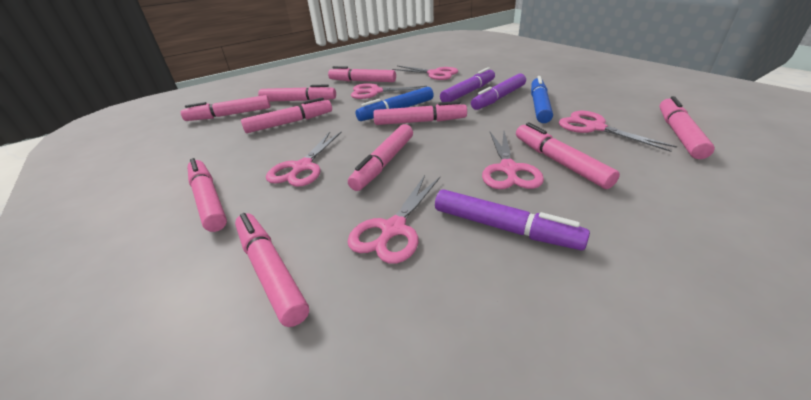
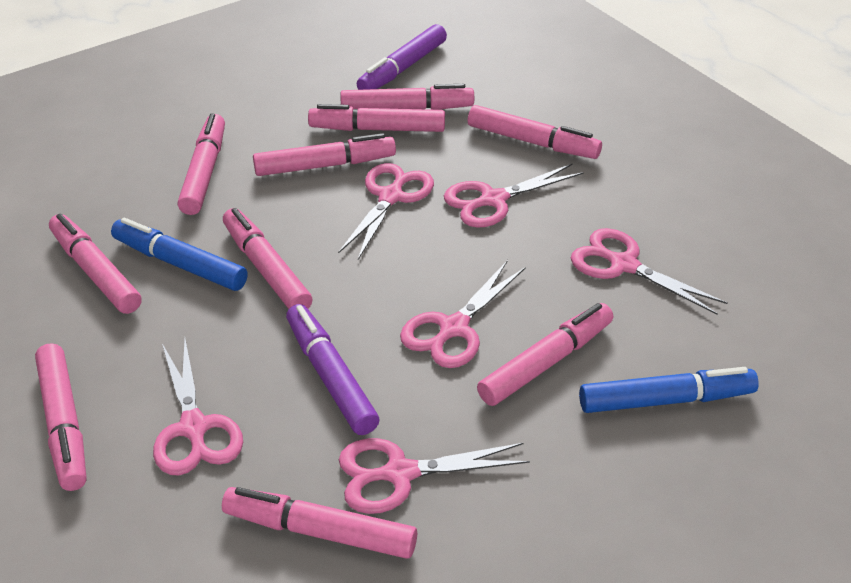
purple marker: 3 -> 2

